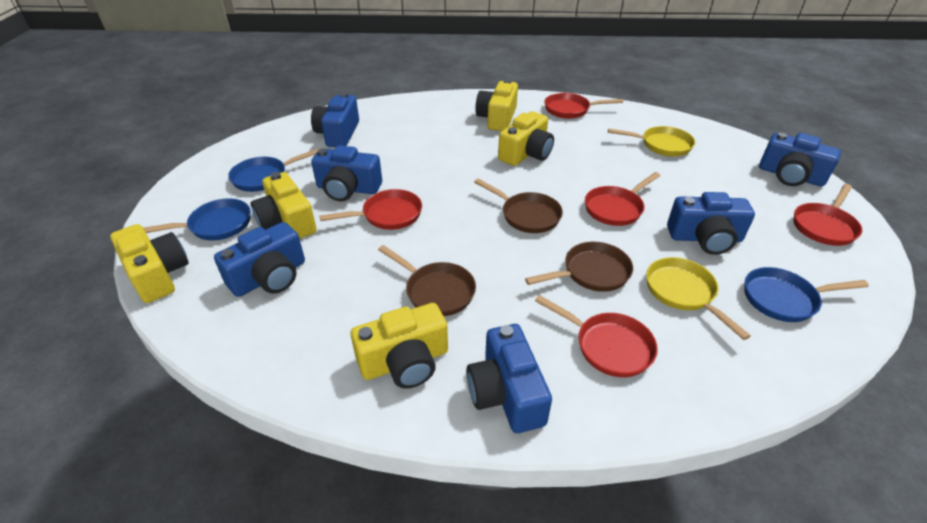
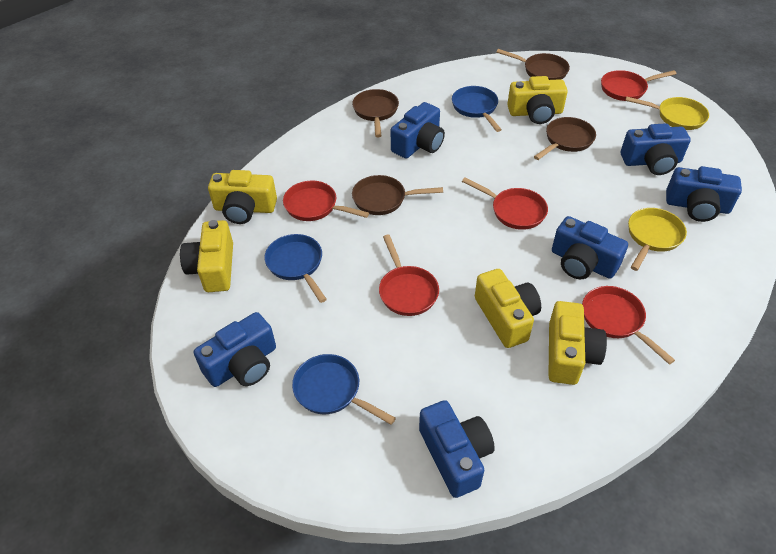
brown pan: 3 -> 4

